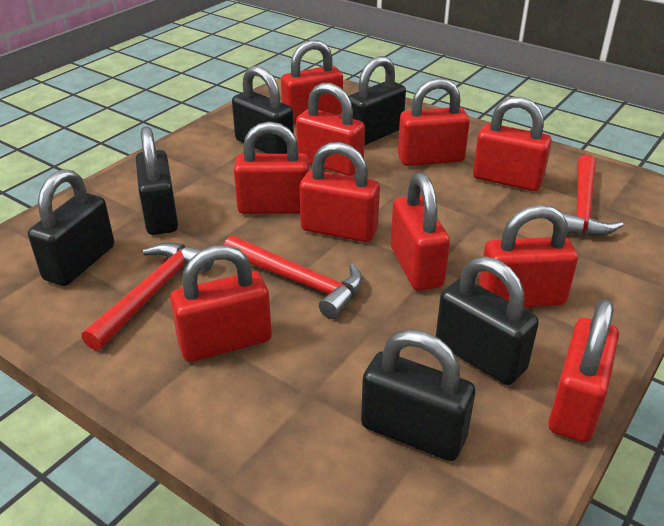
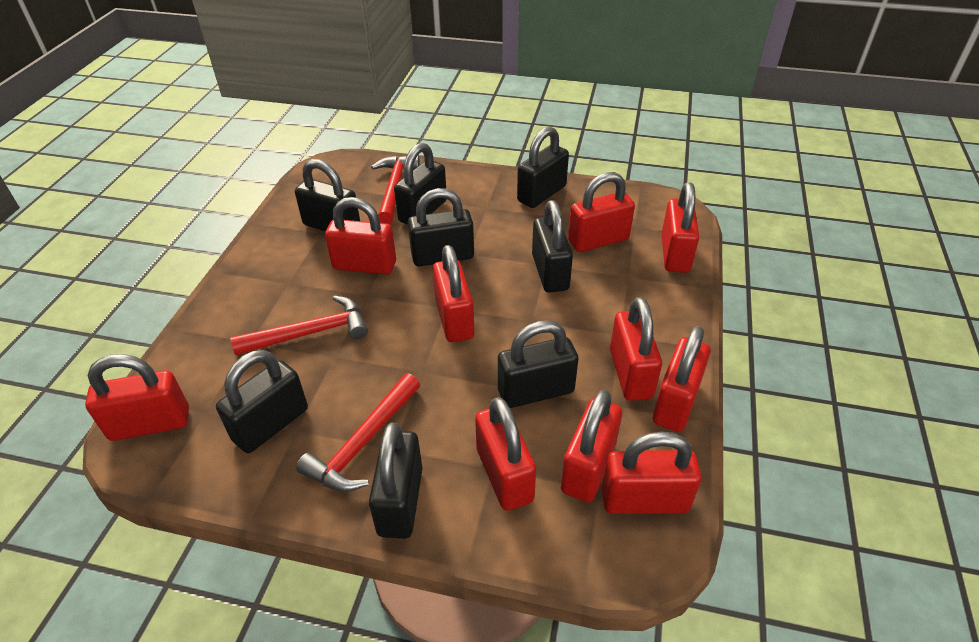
black padlock: 6 -> 8

